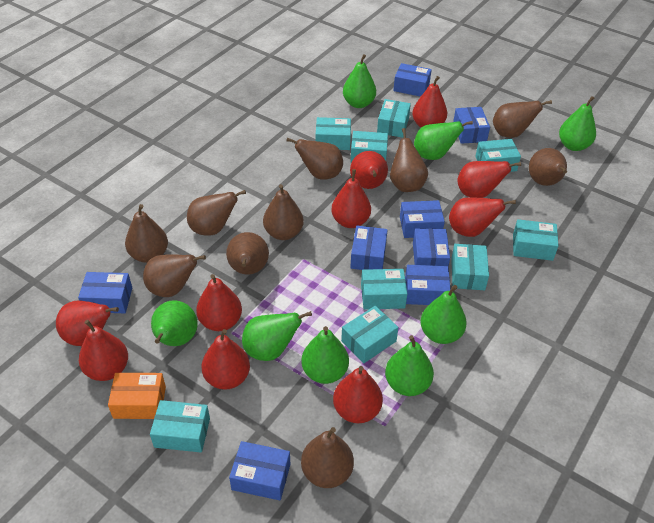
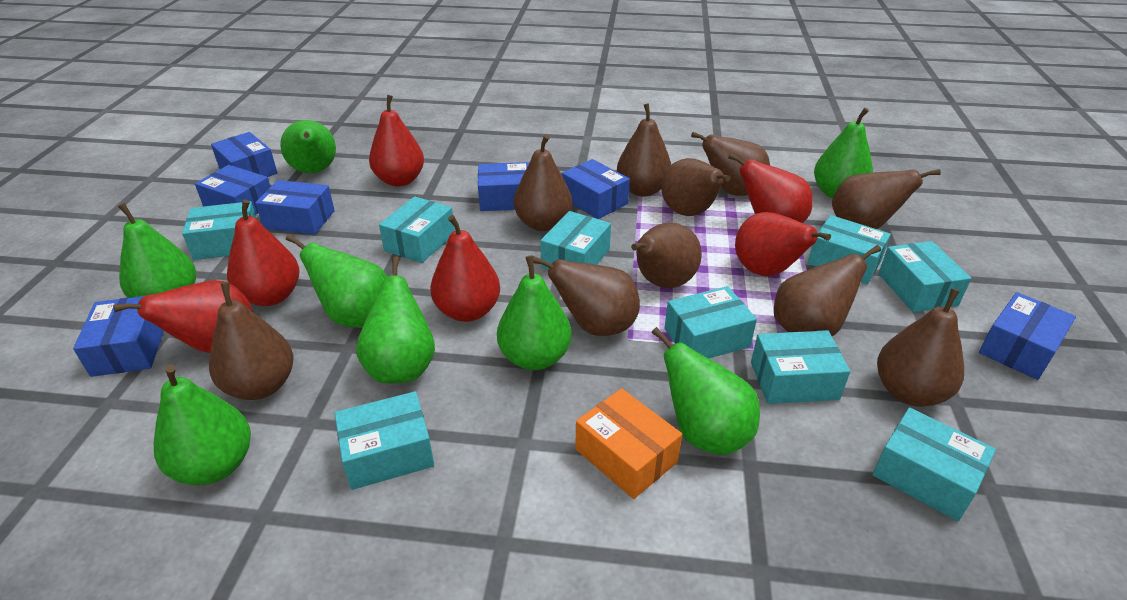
blue box: 8 -> 7
red pear: 10 -> 6

